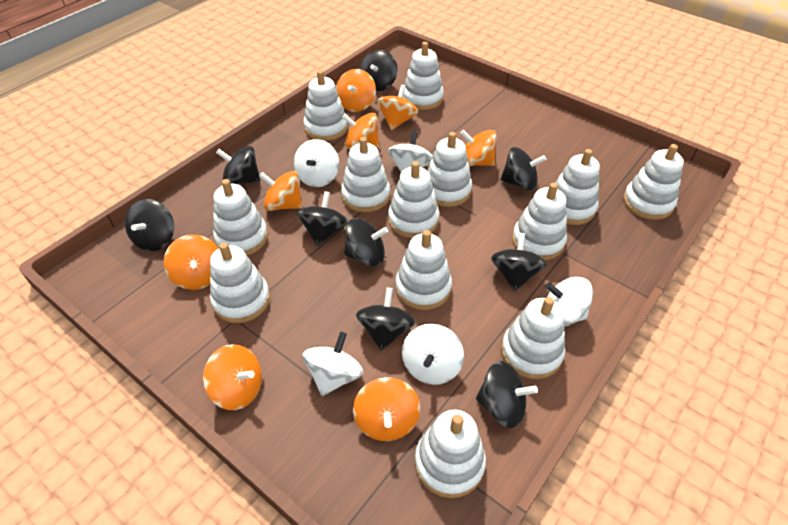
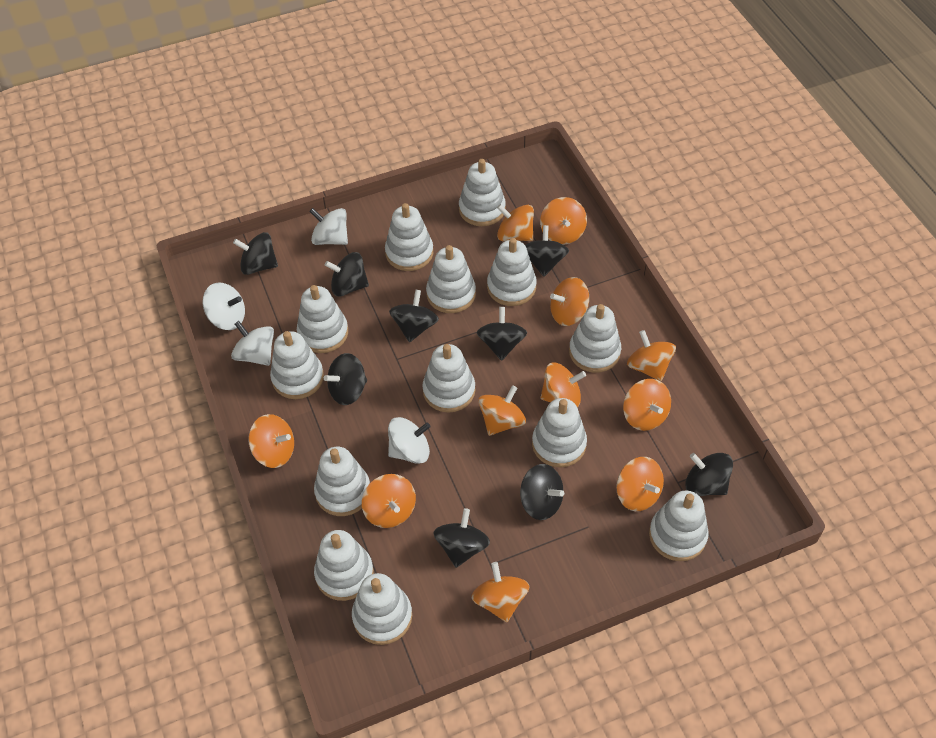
orange spinning top: 8 -> 11
white spinning top: 5 -> 4

